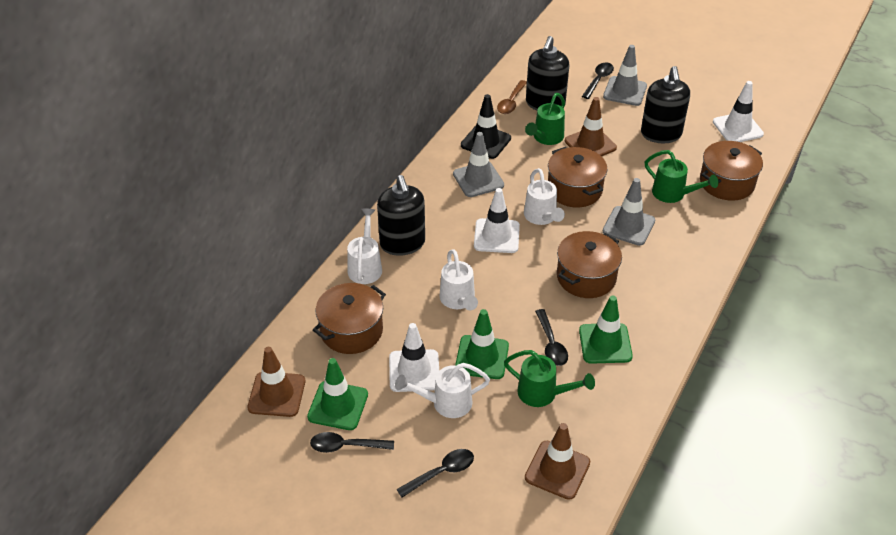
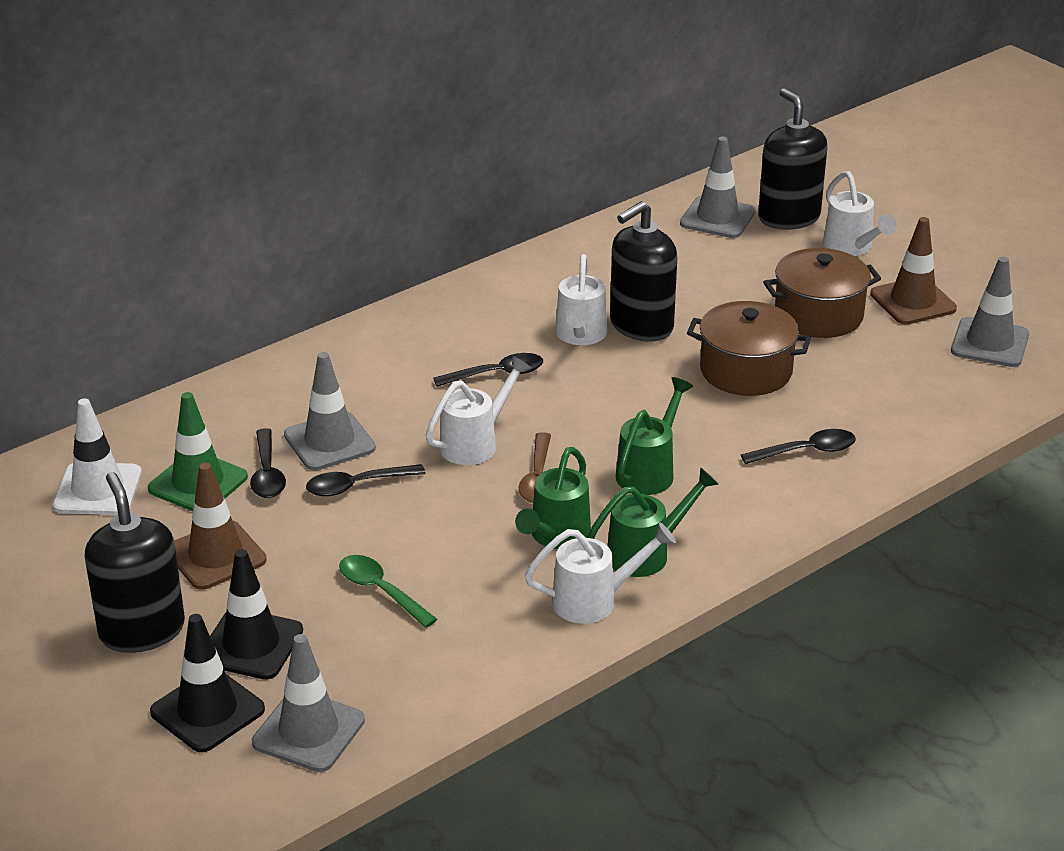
black traffic cone: 1 -> 2
brown pot: 4 -> 2
brown traffic cone: 3 -> 2
green spoon: 0 -> 1
green traffic cone: 3 -> 1
grey traffic cone: 3 -> 4
white traffic cone: 3 -> 1

